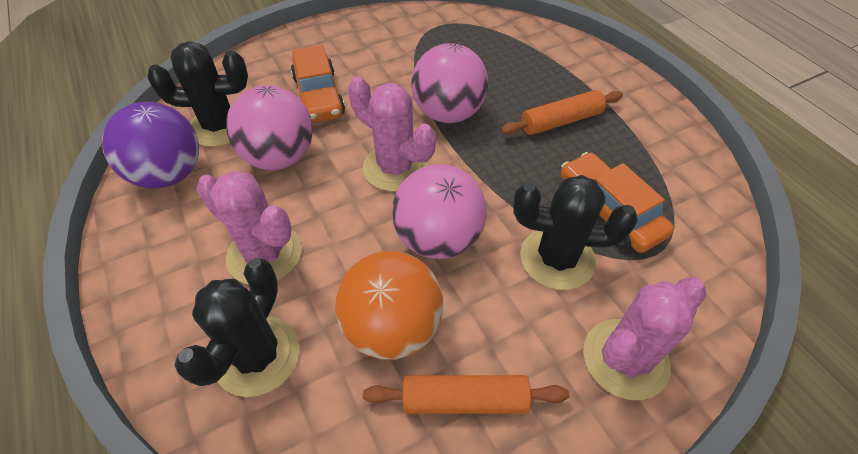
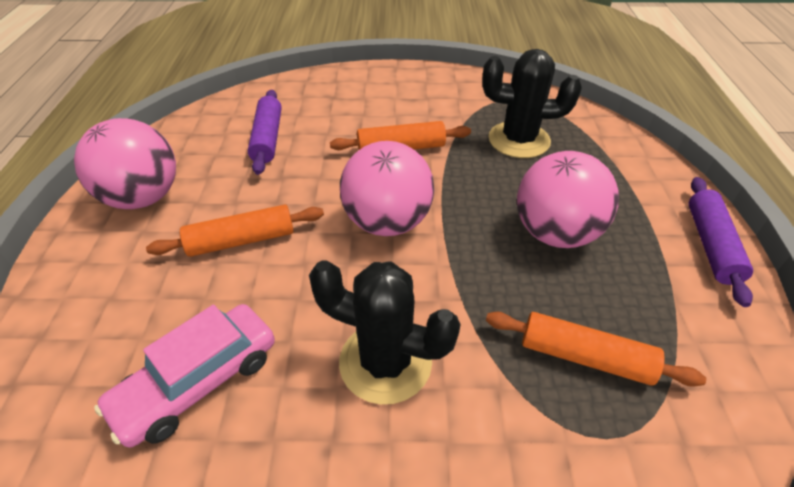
black cactus: 3 -> 2
orange ball: 1 -> 0
orange car: 2 -> 0
orange rolling pin: 2 -> 3
pink cactus: 3 -> 0
pink car: 0 -> 1
purple ball: 1 -> 0
purple rolling pin: 0 -> 2

